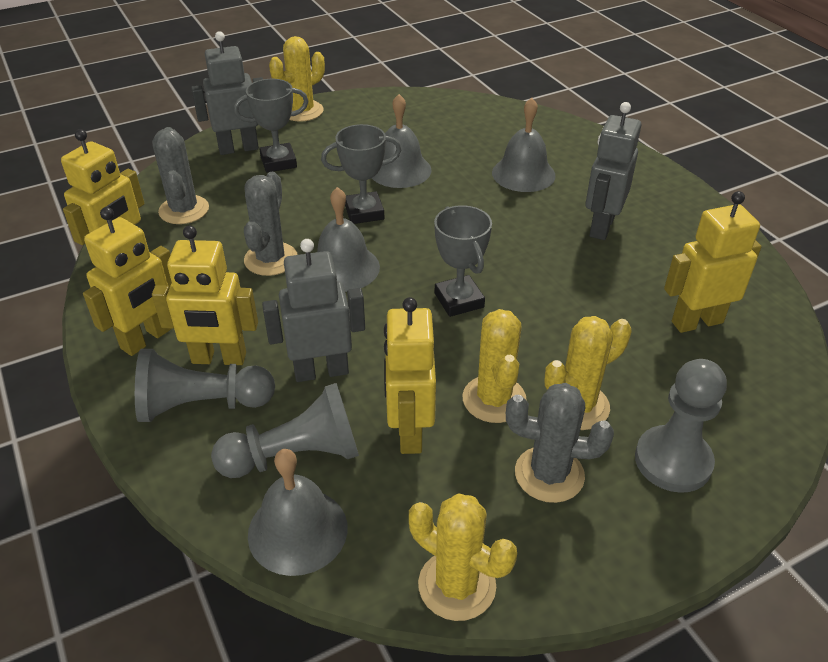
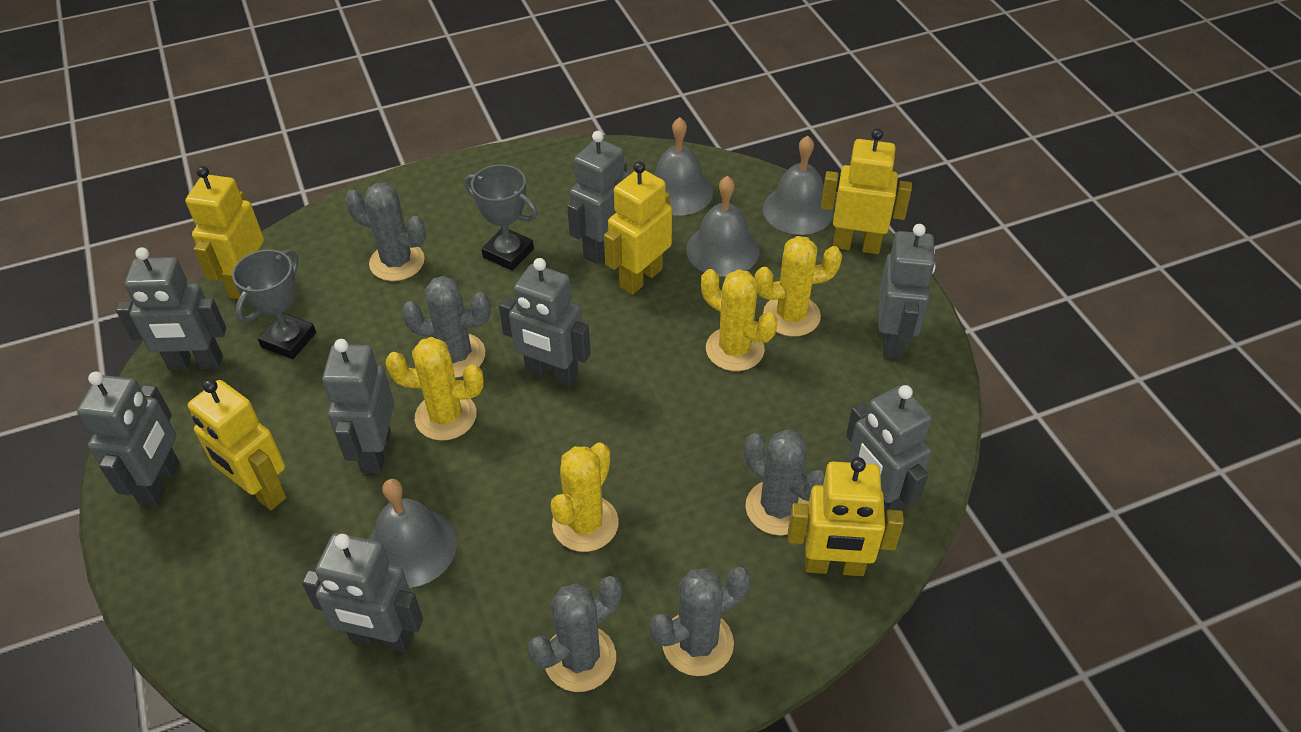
grey cactus: 3 -> 5
grey pawn: 3 -> 0
grey robot: 3 -> 8
grey trophy: 3 -> 2

